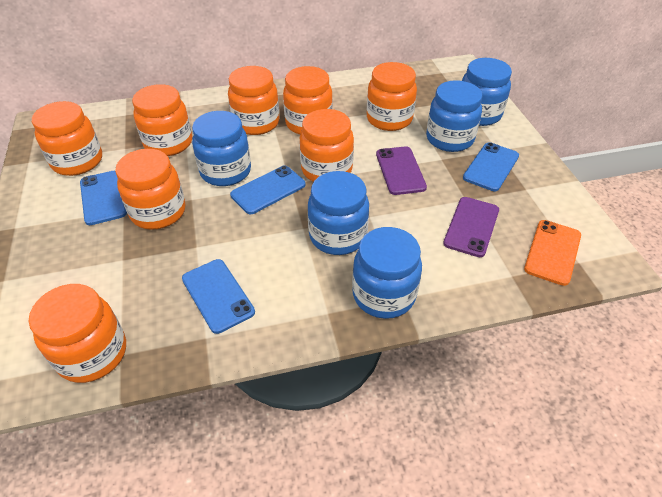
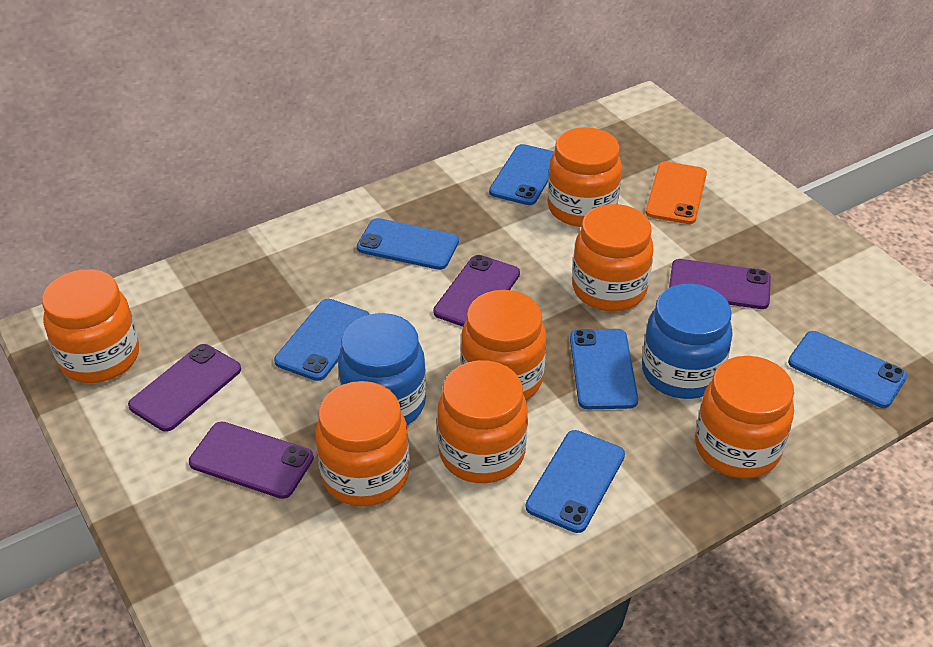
blue jar: 5 -> 2
blue phone: 4 -> 6
orange jar: 8 -> 7
purple phone: 2 -> 4

